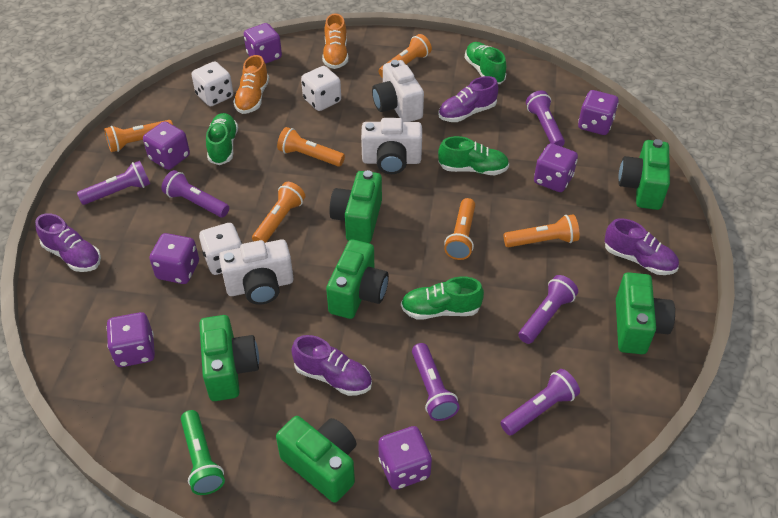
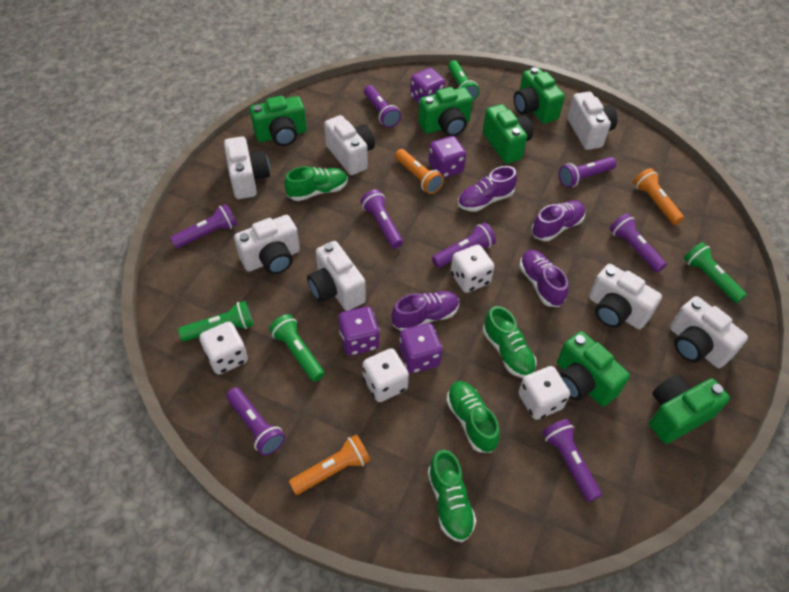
green flashlight: 1 -> 4
orange flashlight: 6 -> 3
orange shoe: 2 -> 0
purple dice: 7 -> 4
purple flashlight: 6 -> 8
white camera: 3 -> 7
white dice: 3 -> 4

